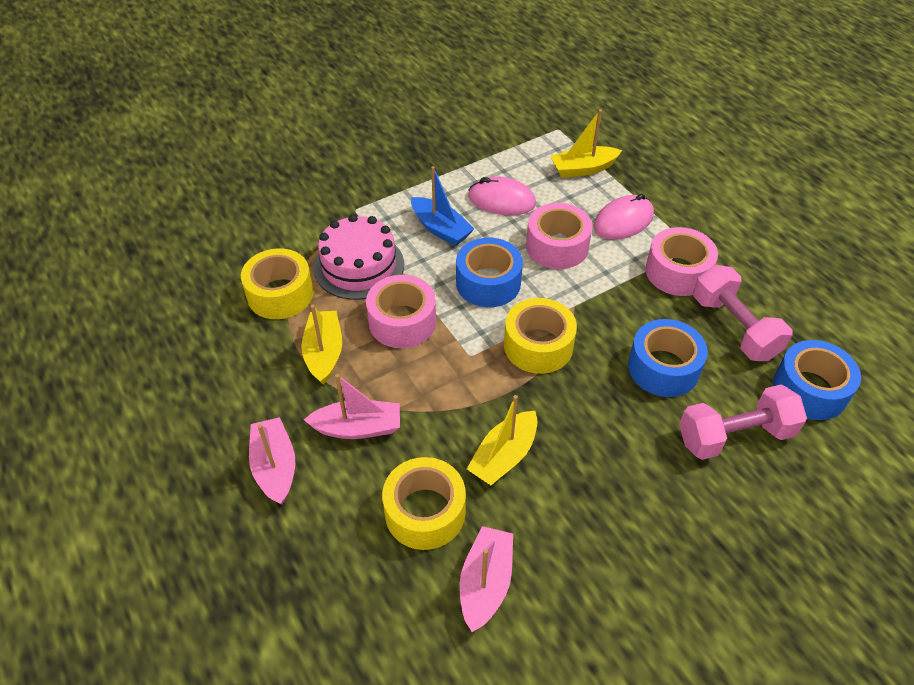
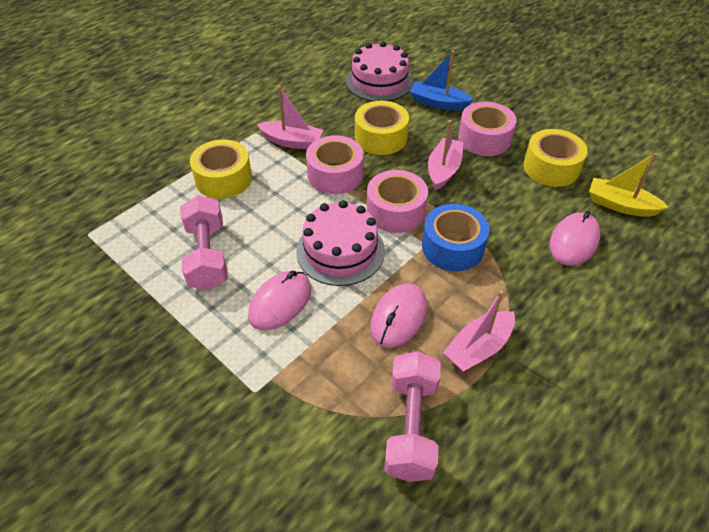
blue tape: 3 -> 1
pink cake: 1 -> 2
pink mouse: 2 -> 3
yellow boat: 3 -> 1

